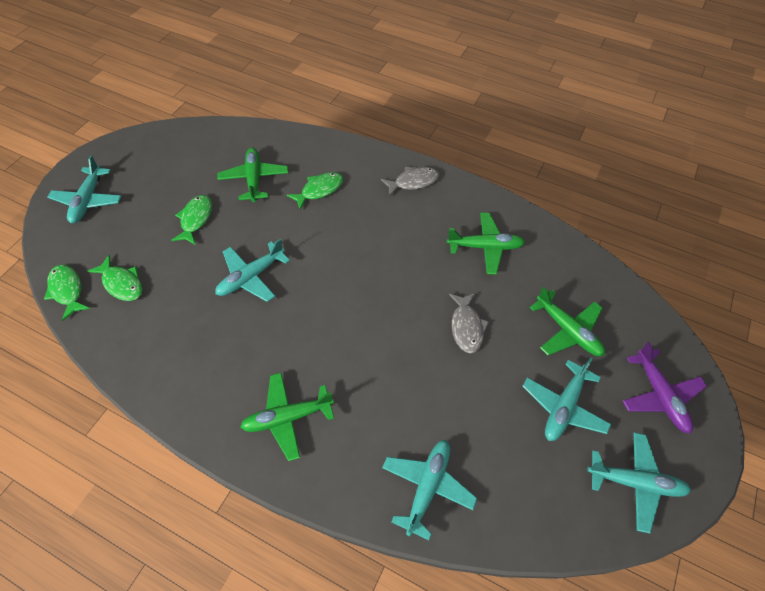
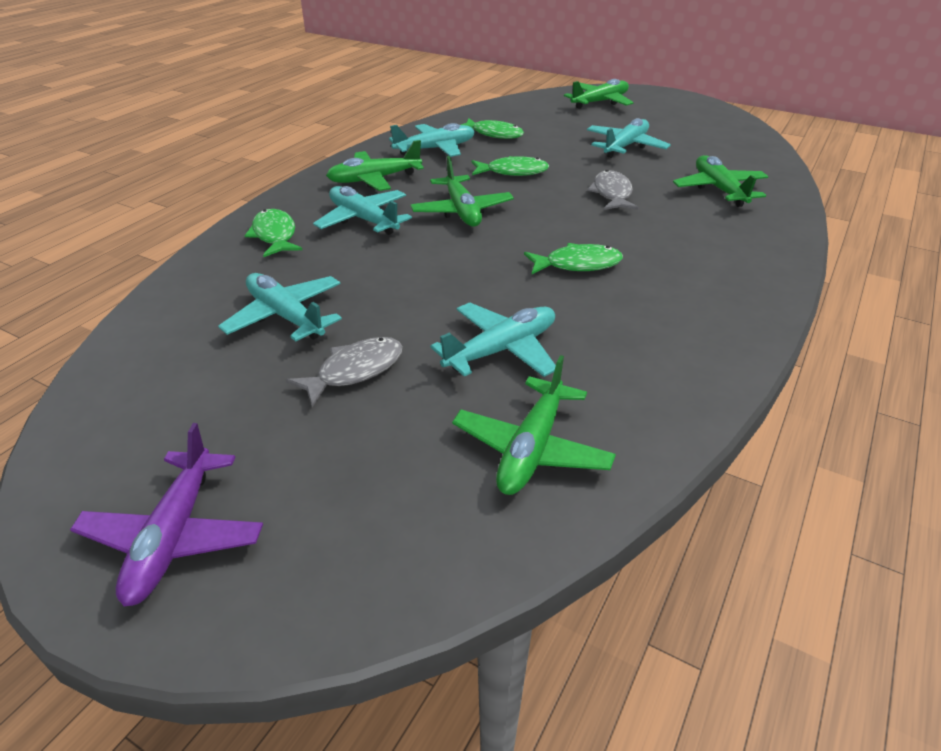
green plane: 4 -> 5

